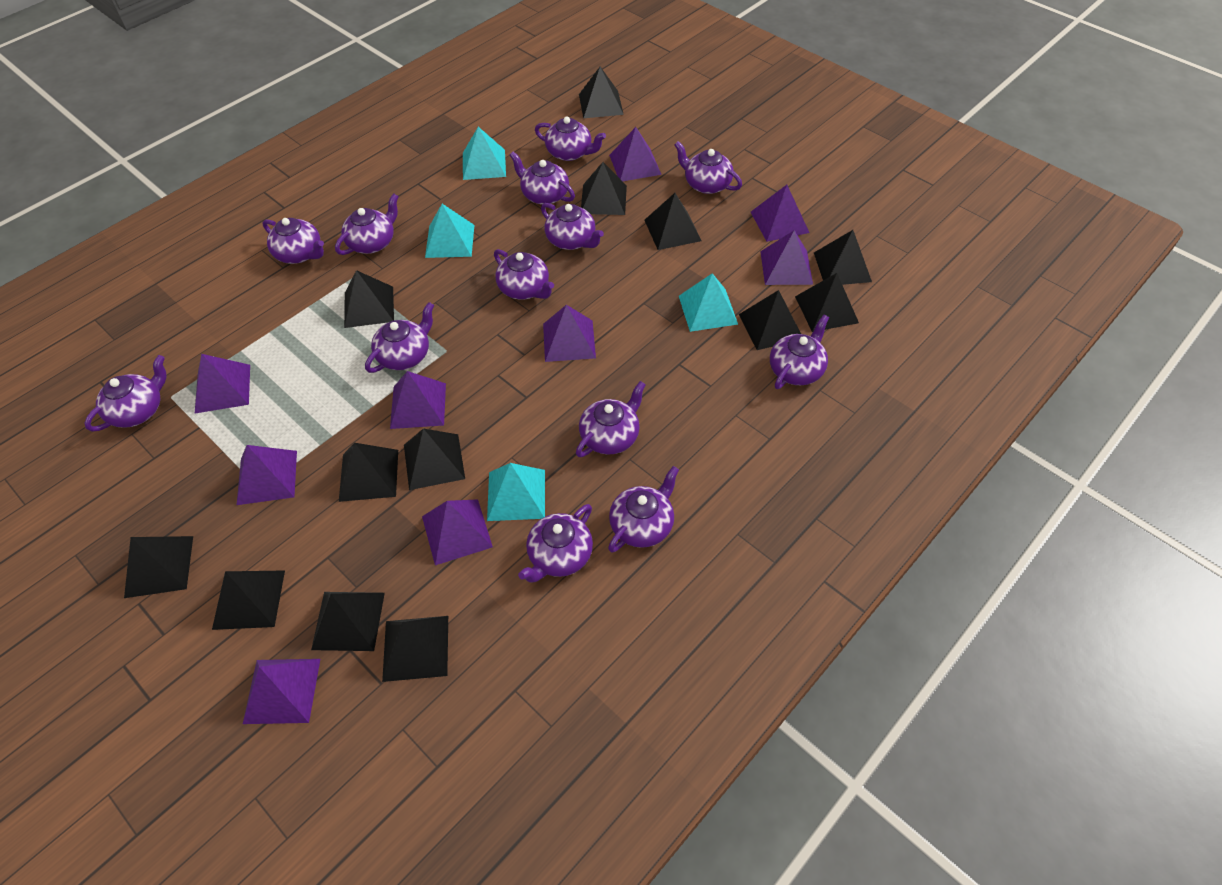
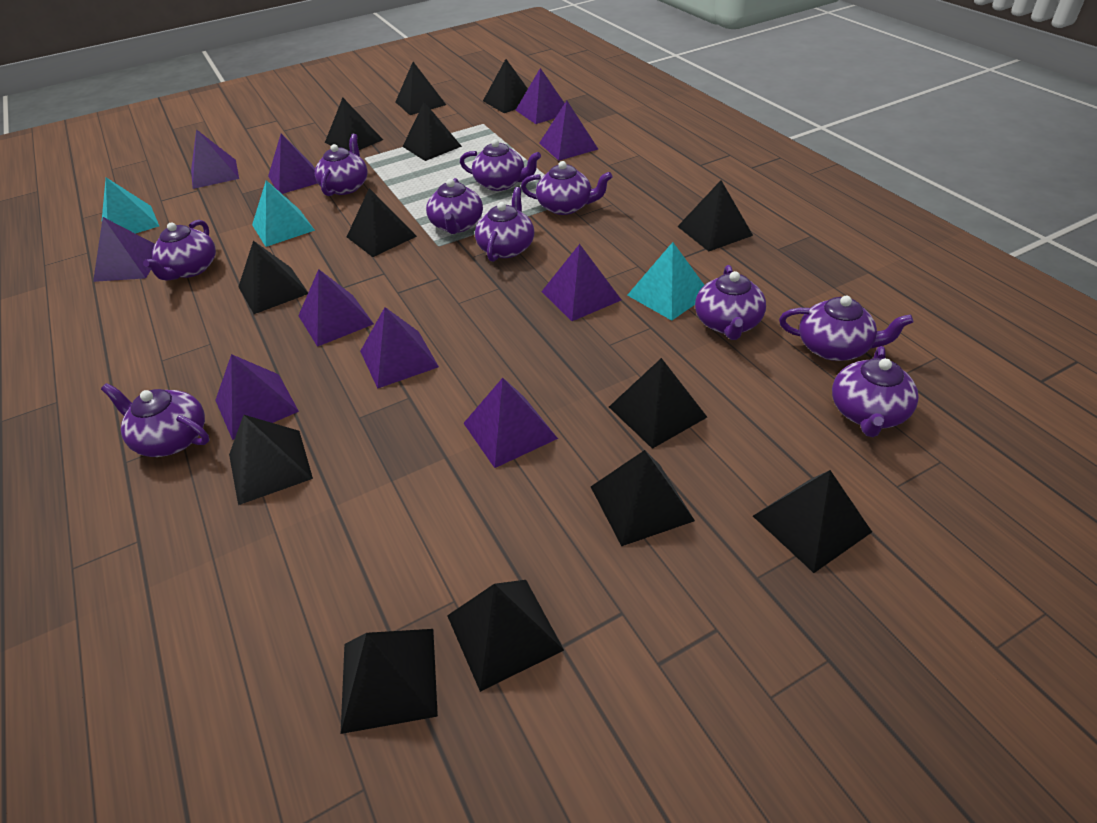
purple pyramid: 9 -> 10
purple teapot: 13 -> 10
turquoise pyramid: 4 -> 3

